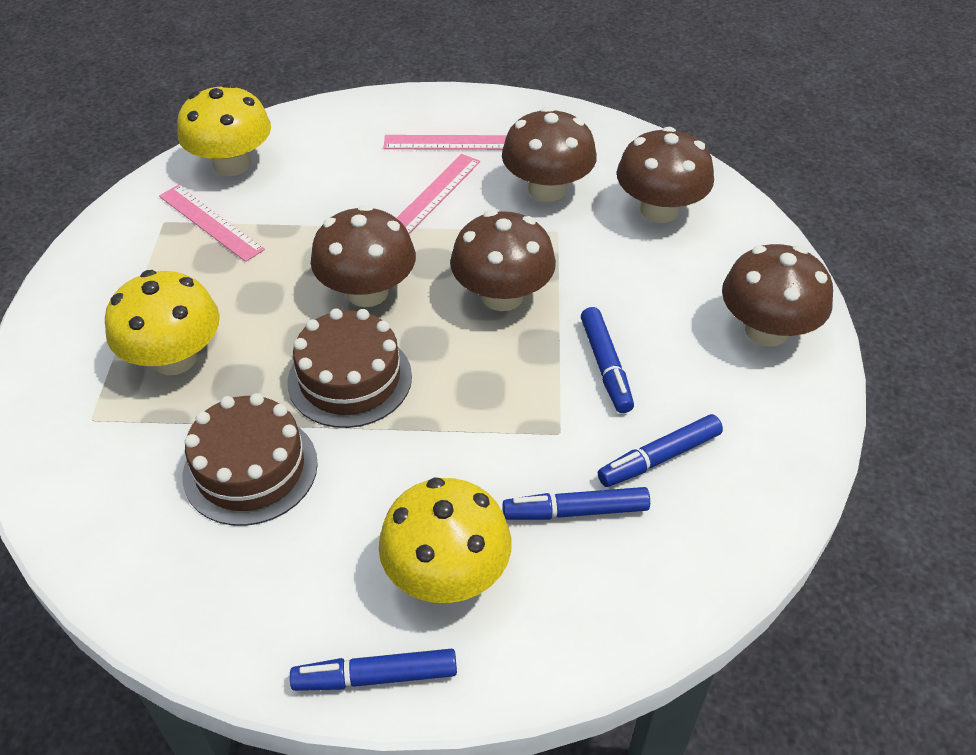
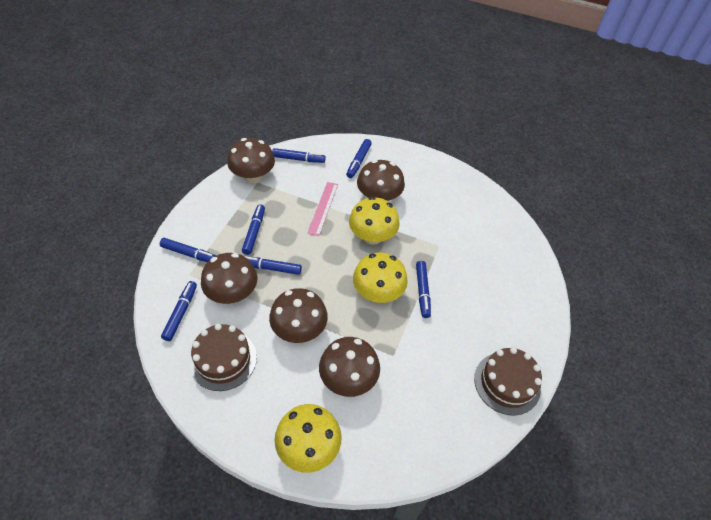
blue marker: 4 -> 7
pink ruler: 3 -> 1

